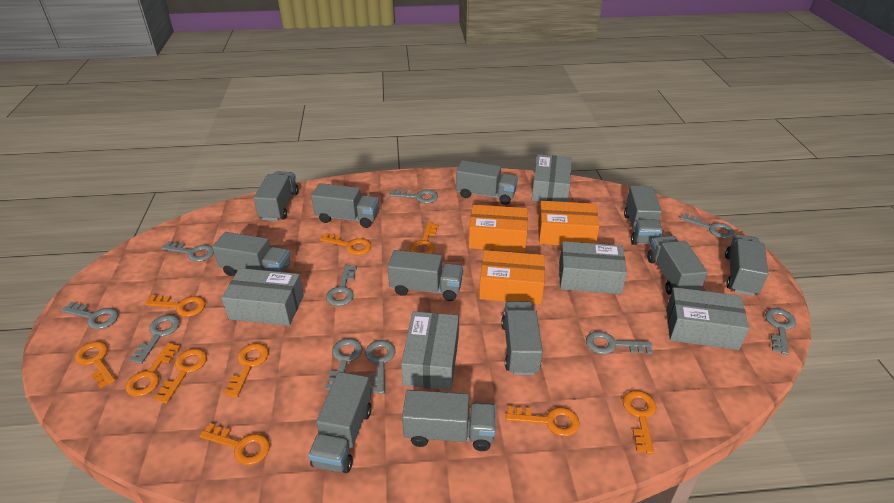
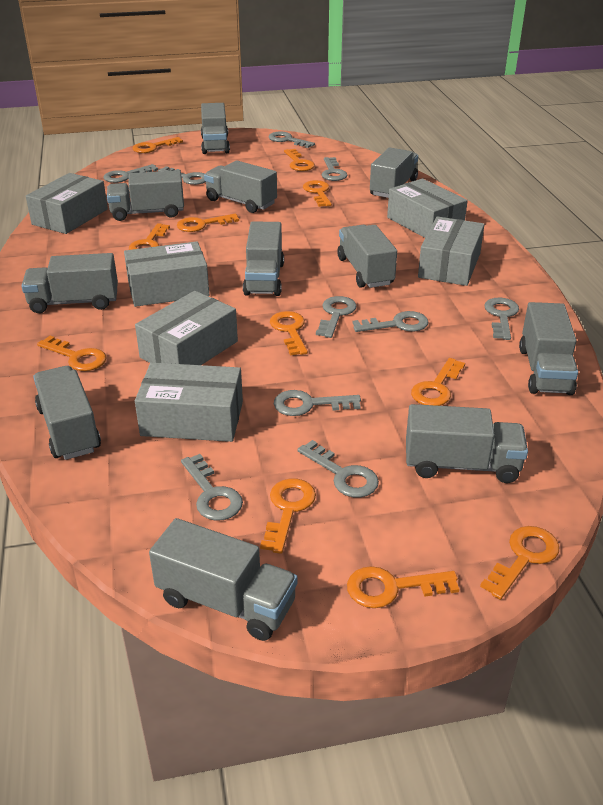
grey box: 5 -> 6
orange box: 3 -> 0
orange key: 10 -> 11

